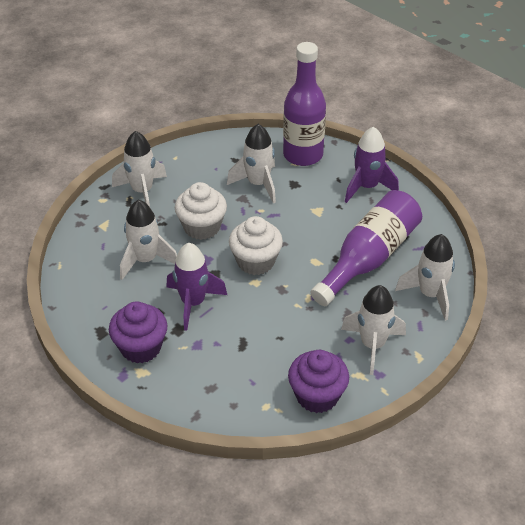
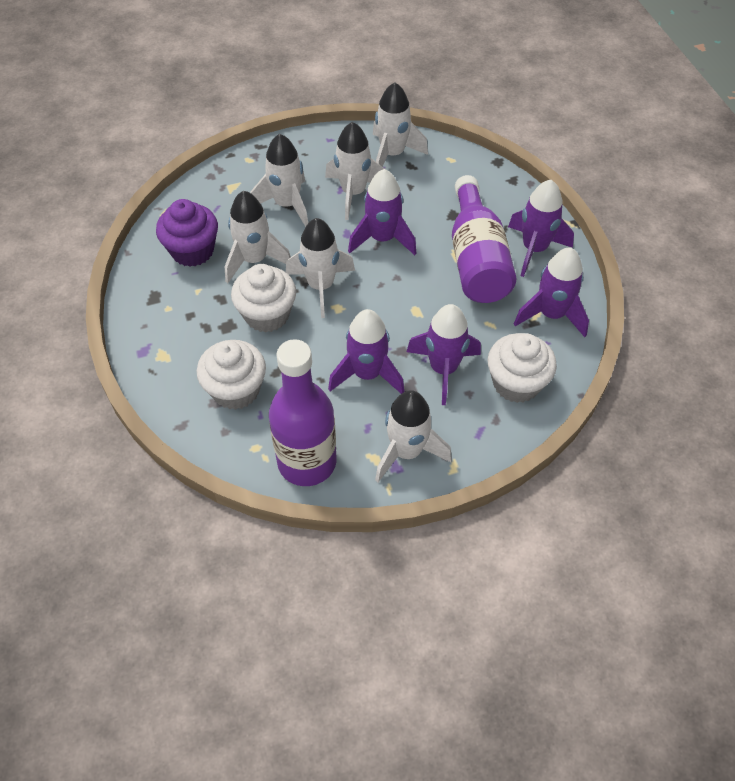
purple cupcake: 2 -> 1
purple rocket: 2 -> 5
white cupcake: 2 -> 3
white rocket: 5 -> 6

